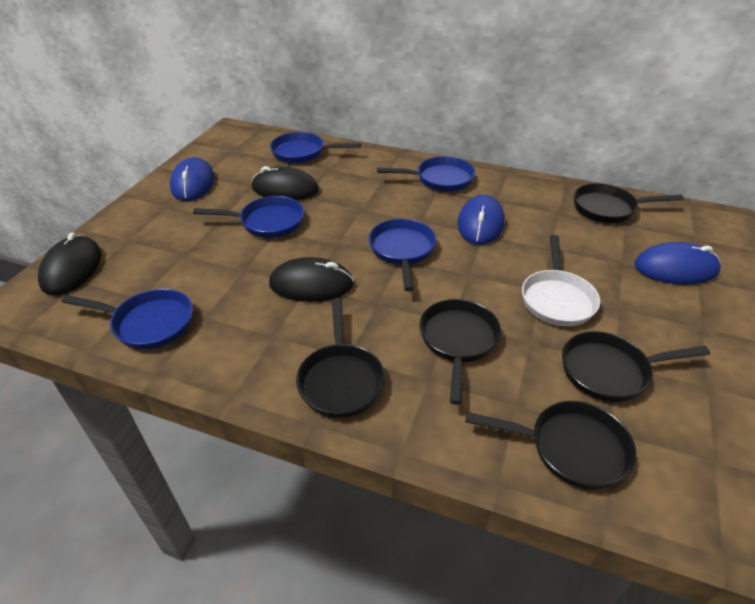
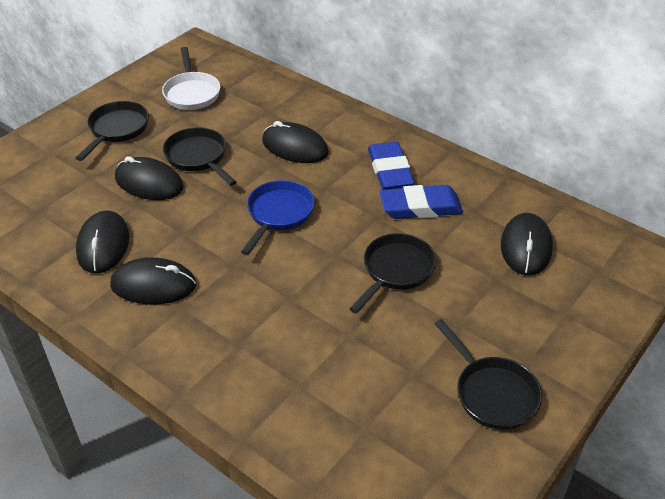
black mouse: 3 -> 5
black pan: 5 -> 4
blue eraser: 0 -> 2
blue mouse: 3 -> 0
blue pan: 5 -> 1

